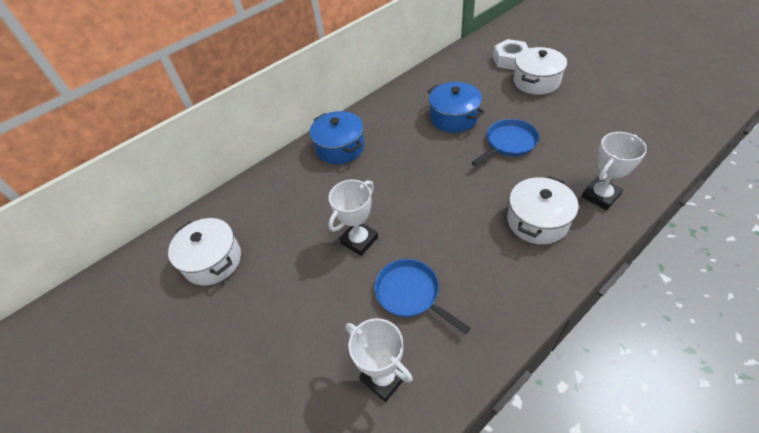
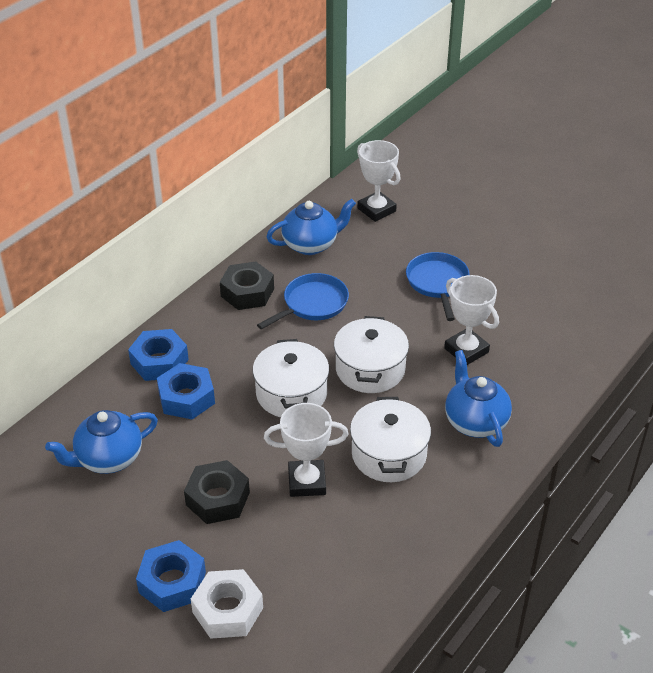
black nut: 0 -> 2
blue nut: 0 -> 3
blue pot: 2 -> 0
blue teapot: 0 -> 3

